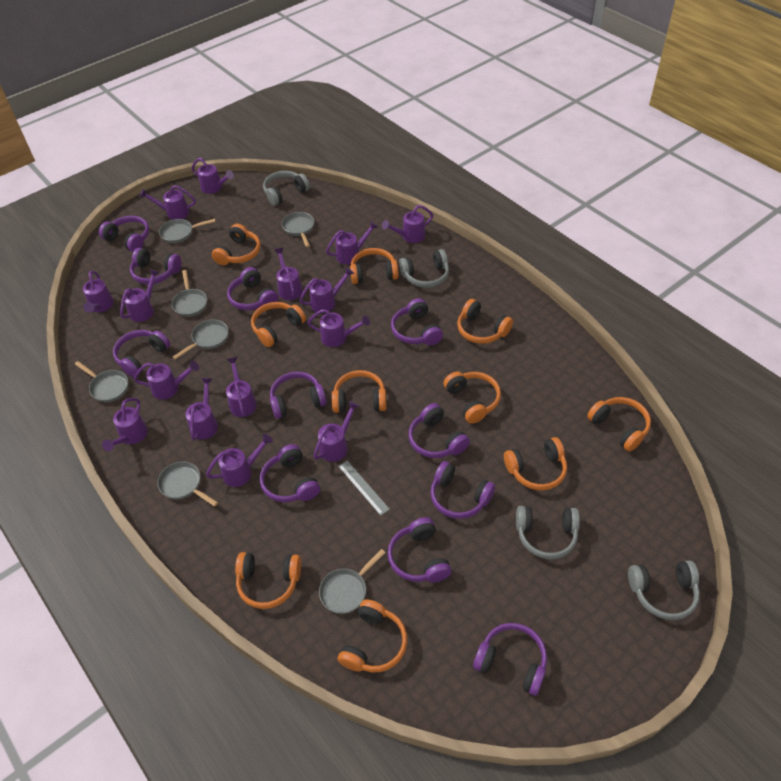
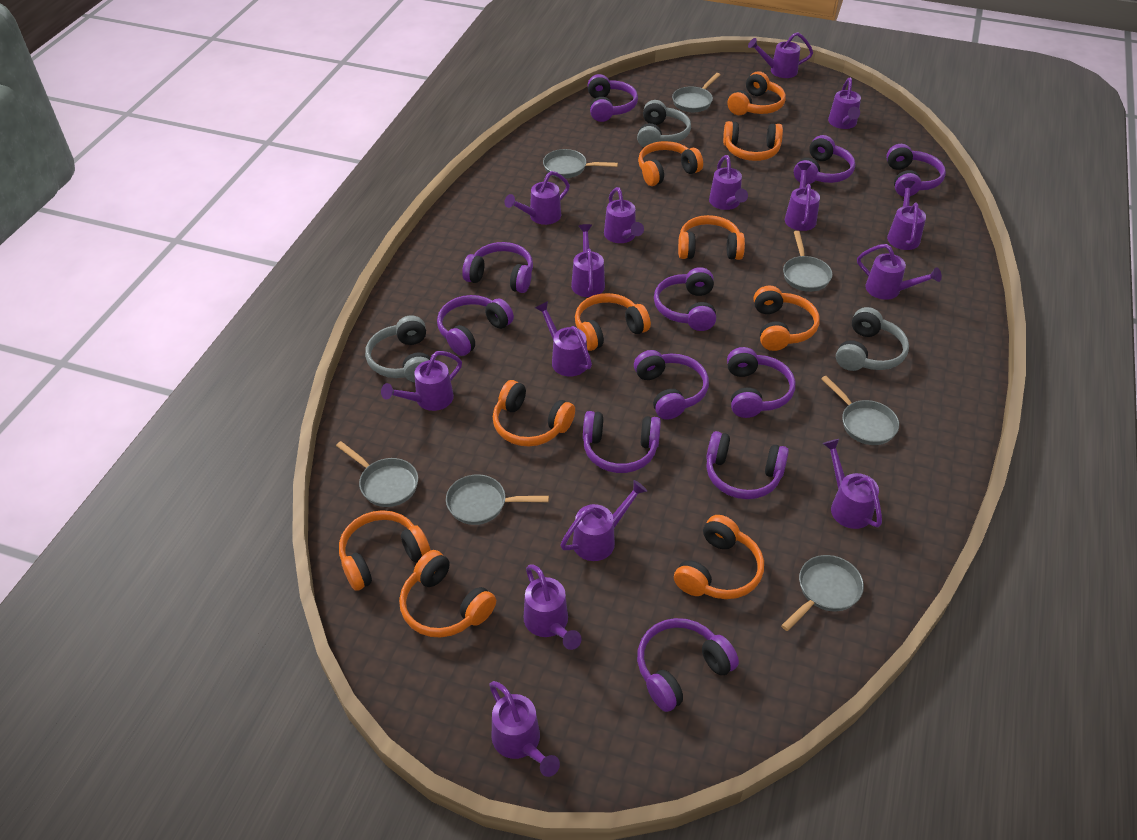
grey headphones: 4 -> 3
grey ruler: 1 -> 0

